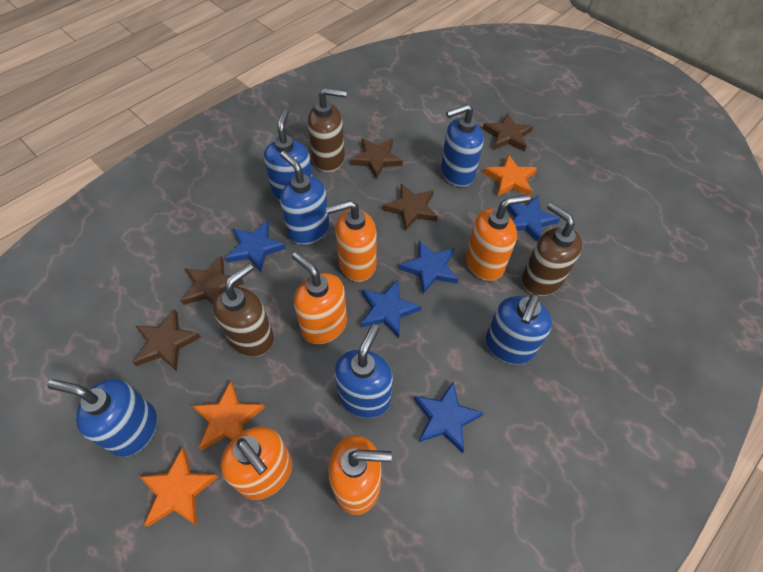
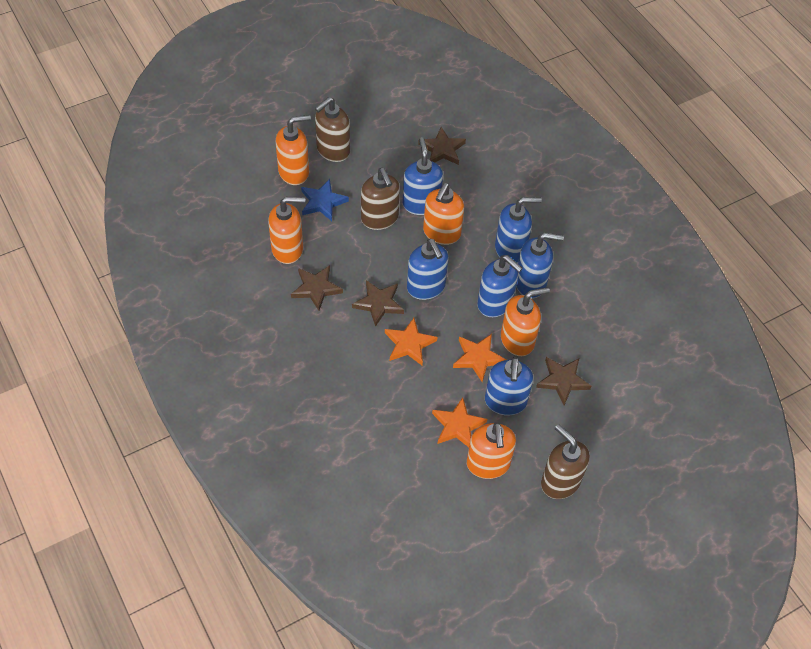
blue star: 5 -> 1
brown star: 5 -> 4

